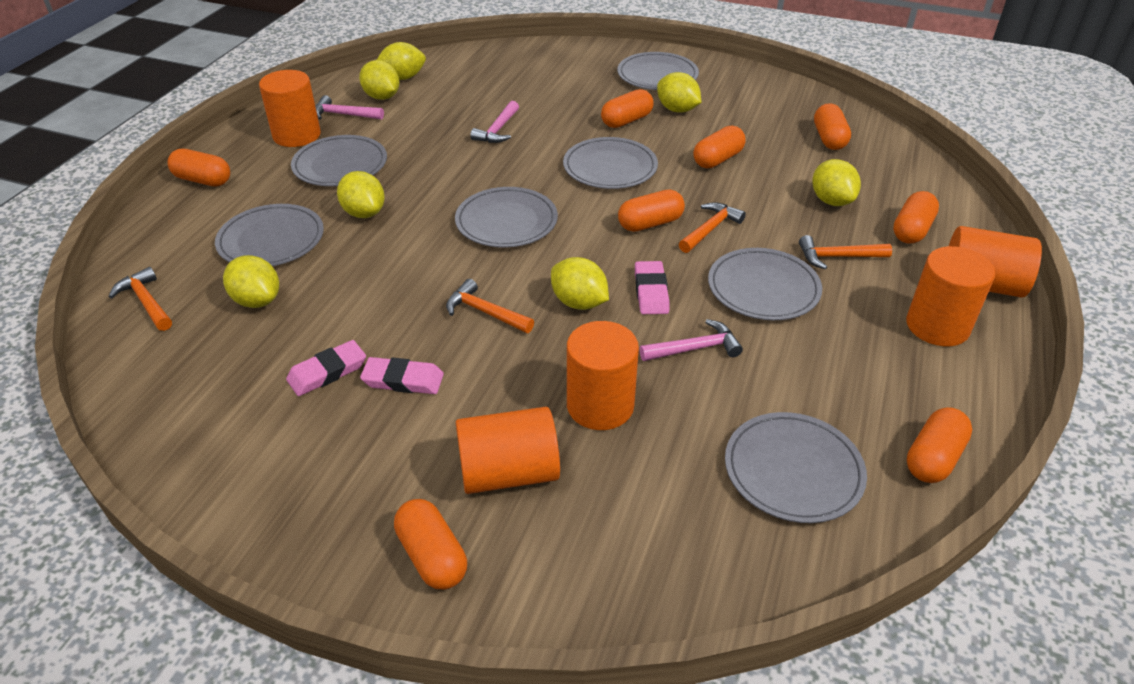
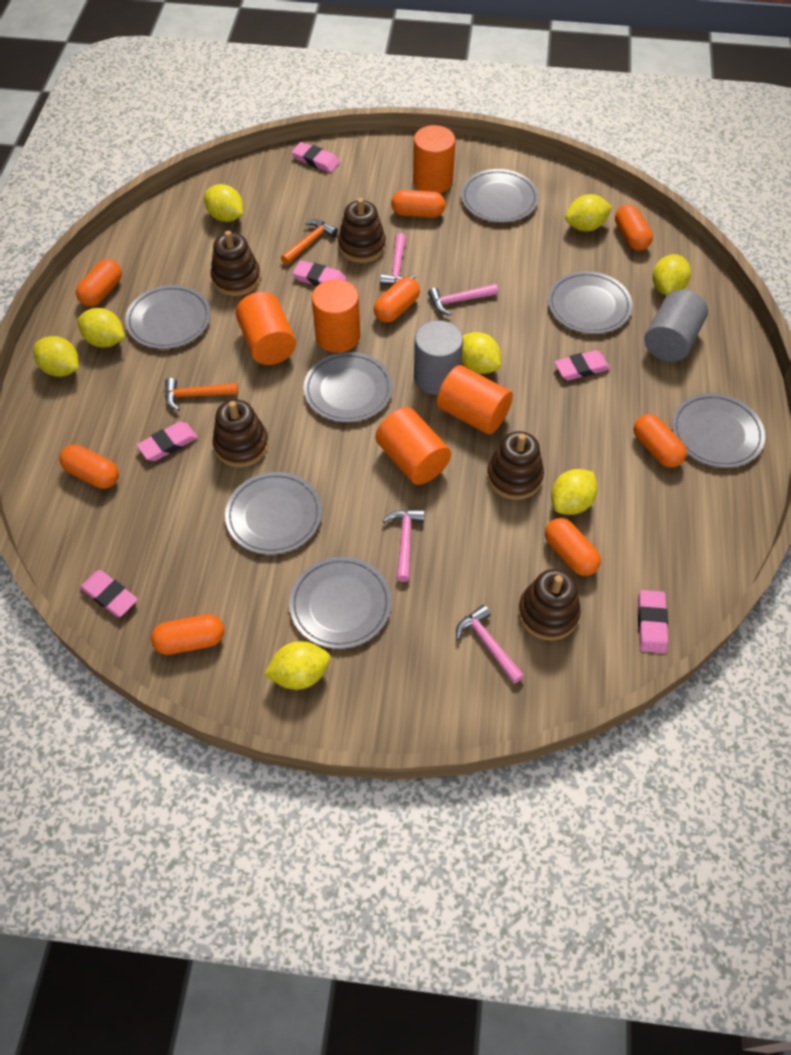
brown stacking toy: 0 -> 5
grey cylinder: 0 -> 2
orange hammer: 4 -> 2
pink eraser: 3 -> 6
pink hammer: 3 -> 4
yellow lemon: 7 -> 8

